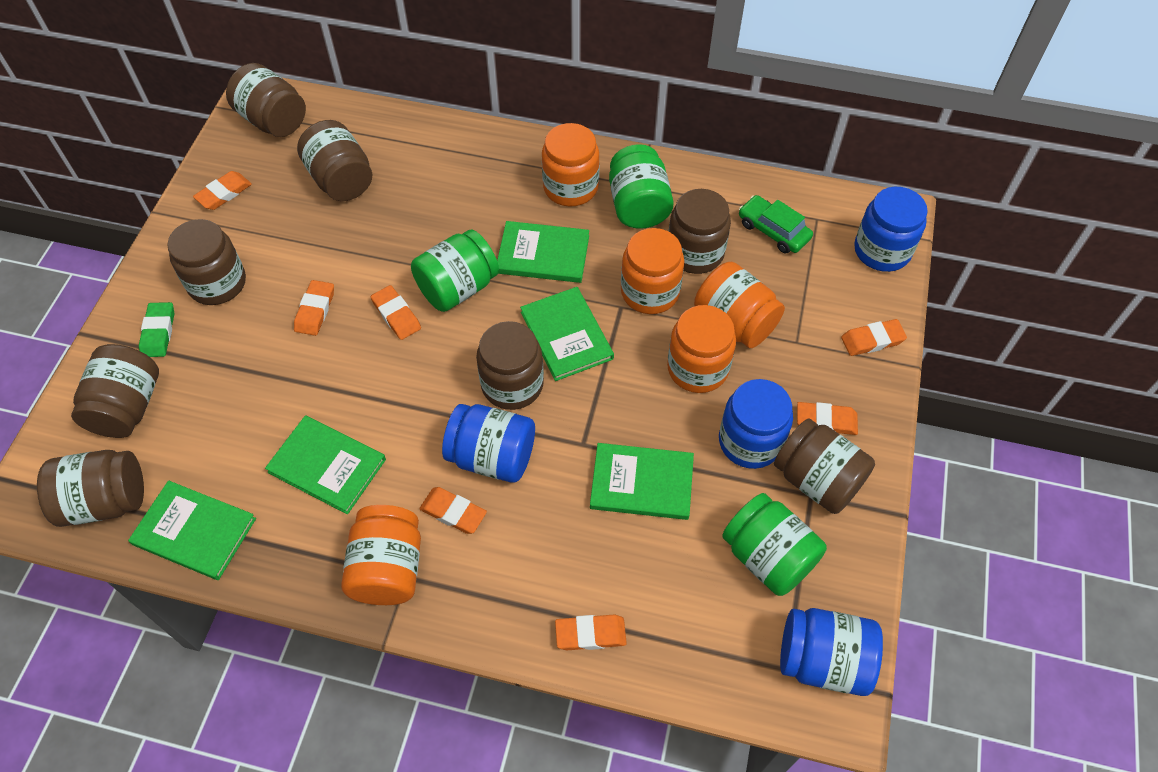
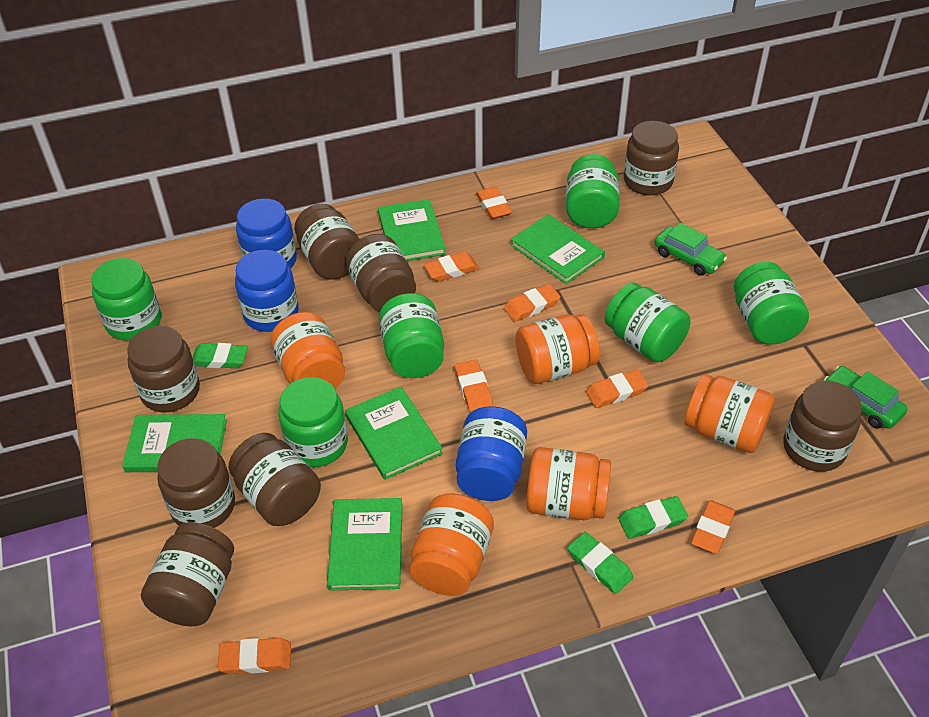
blue jar: 4 -> 3
green car: 1 -> 2
green eraser: 1 -> 3
green jar: 3 -> 6

